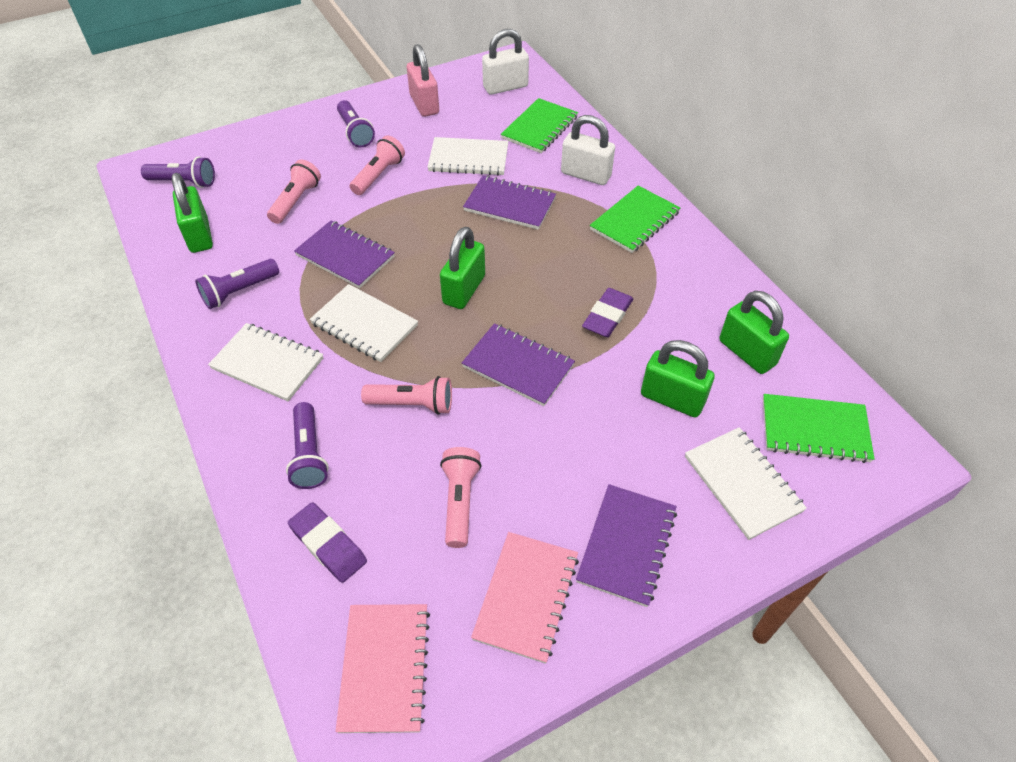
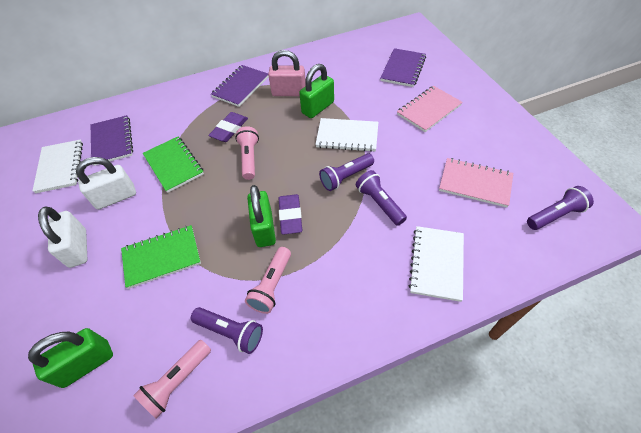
green notebook: 3 -> 2
green padlock: 4 -> 3
pink flashlight: 4 -> 3
purple notebook: 4 -> 3
white notebook: 4 -> 3

